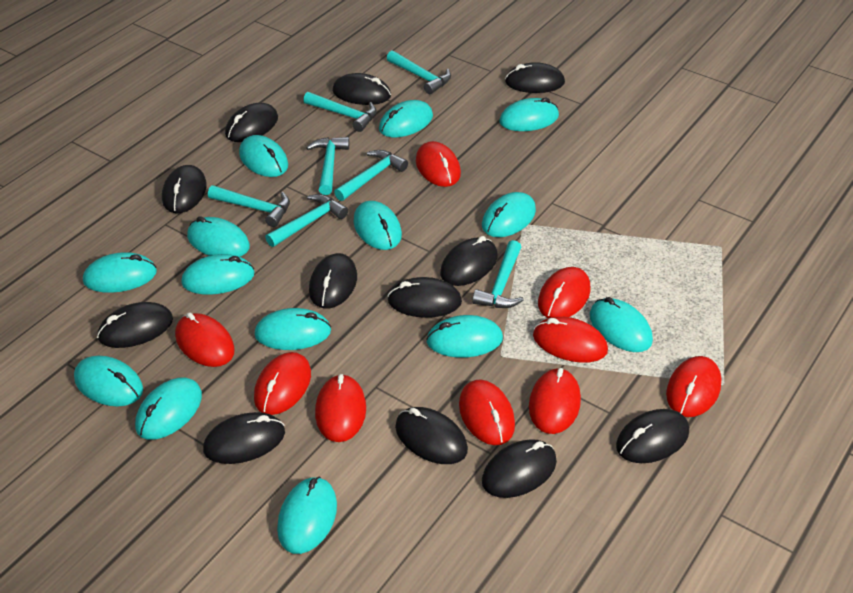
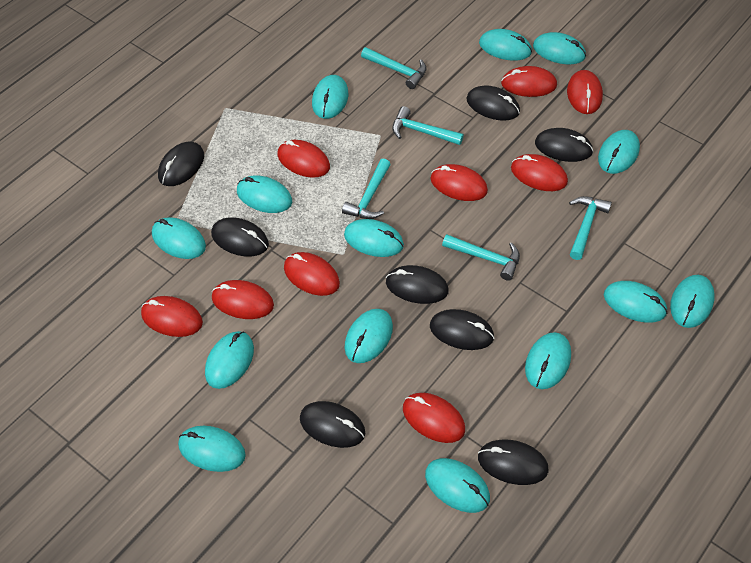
black mouse: 12 -> 8
turquoise hammer: 7 -> 5

